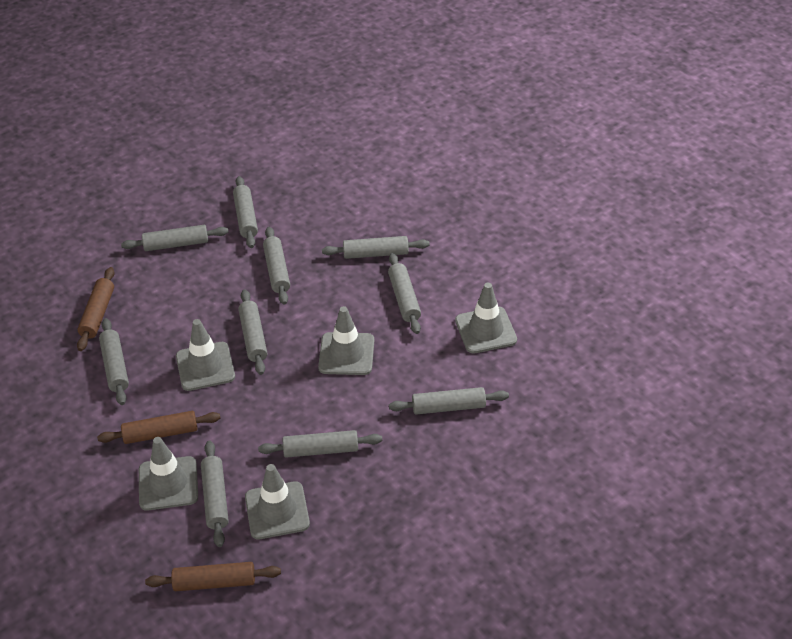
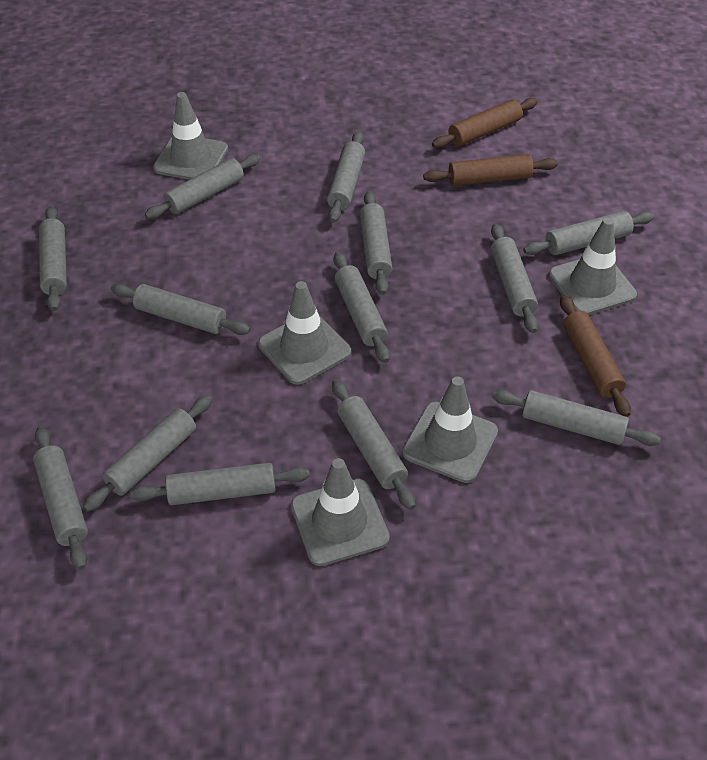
grey rolling pin: 10 -> 13

